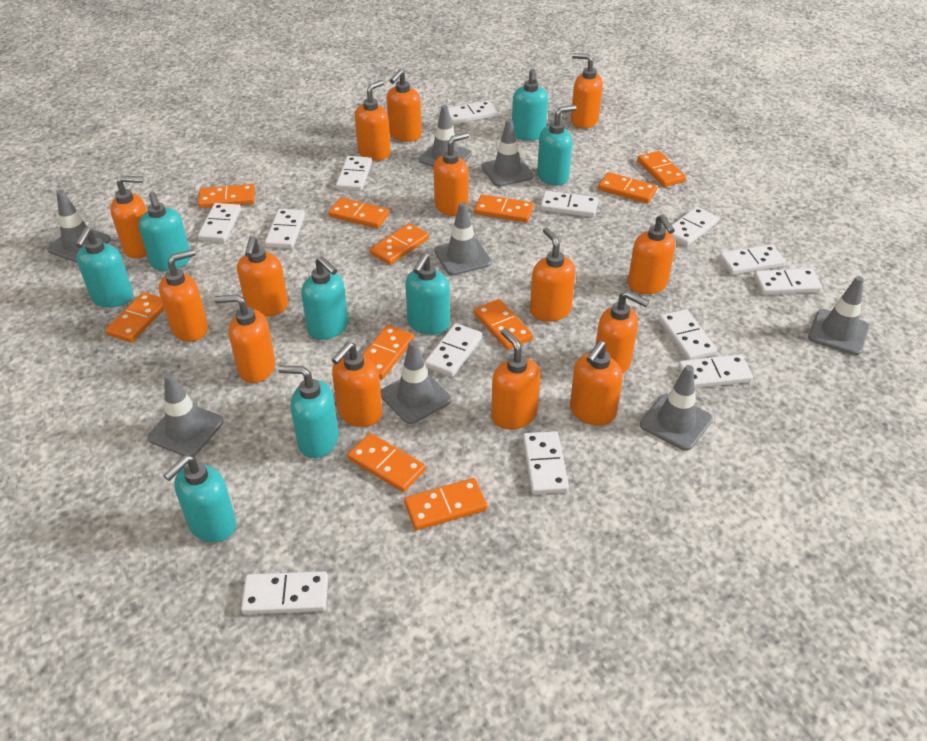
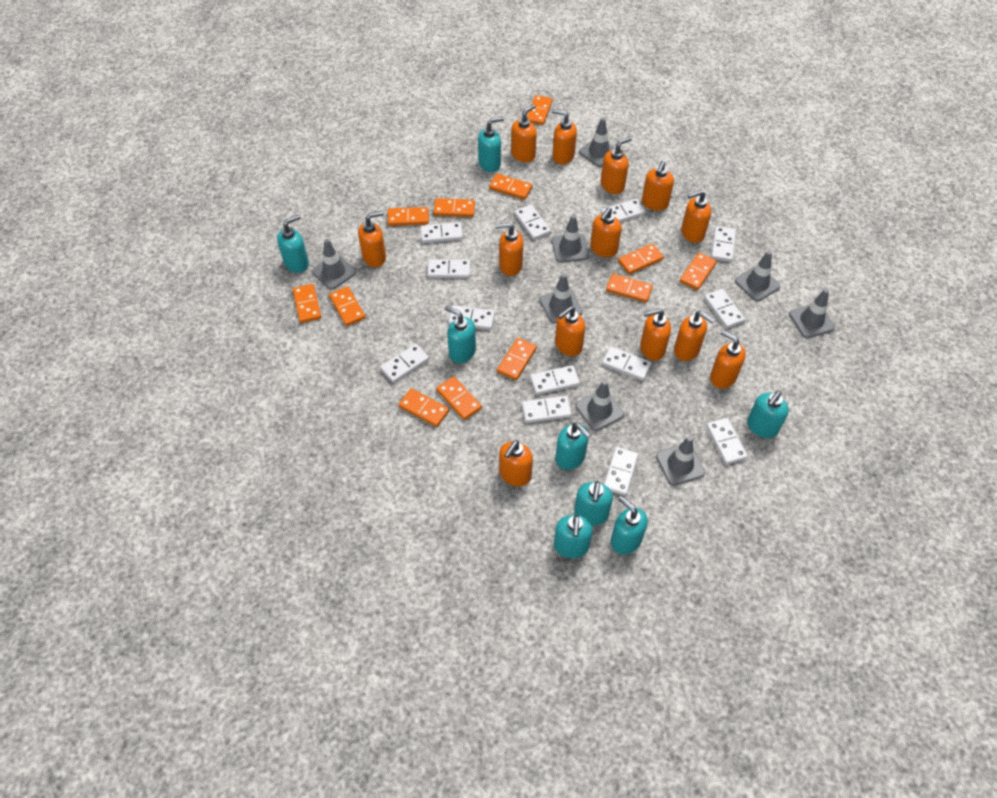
orange domino: 11 -> 12
orange soap dispenser: 14 -> 13

